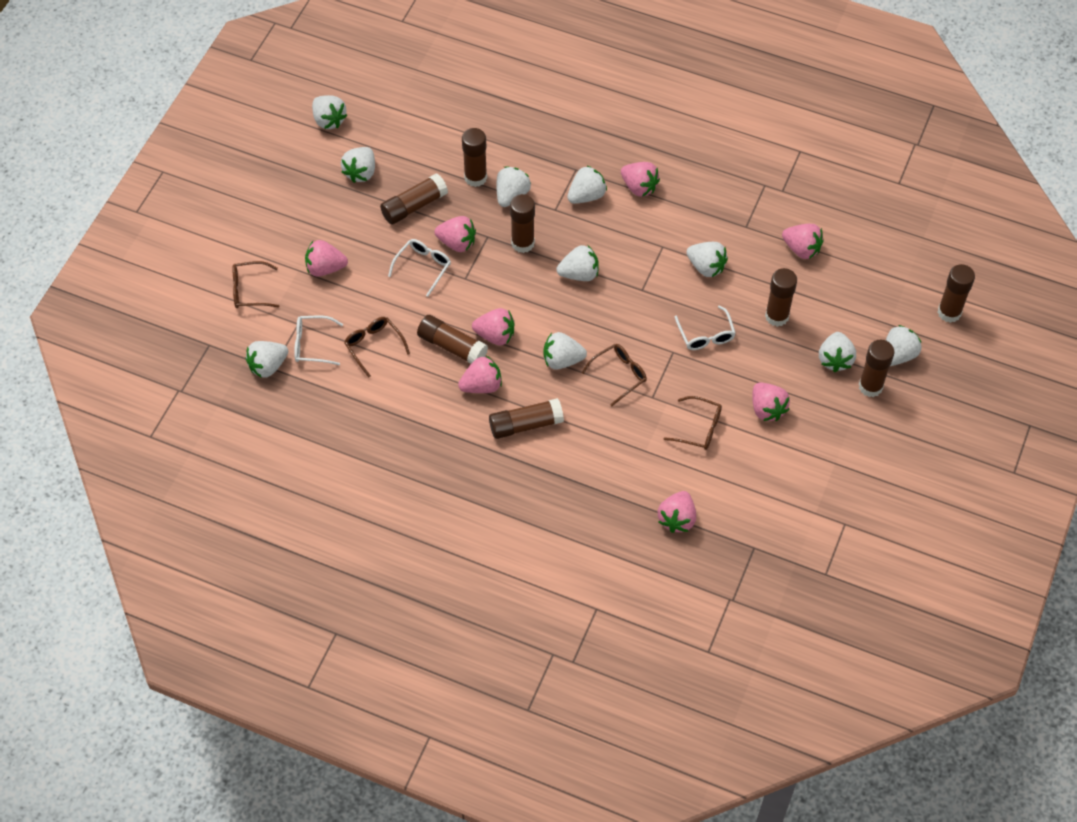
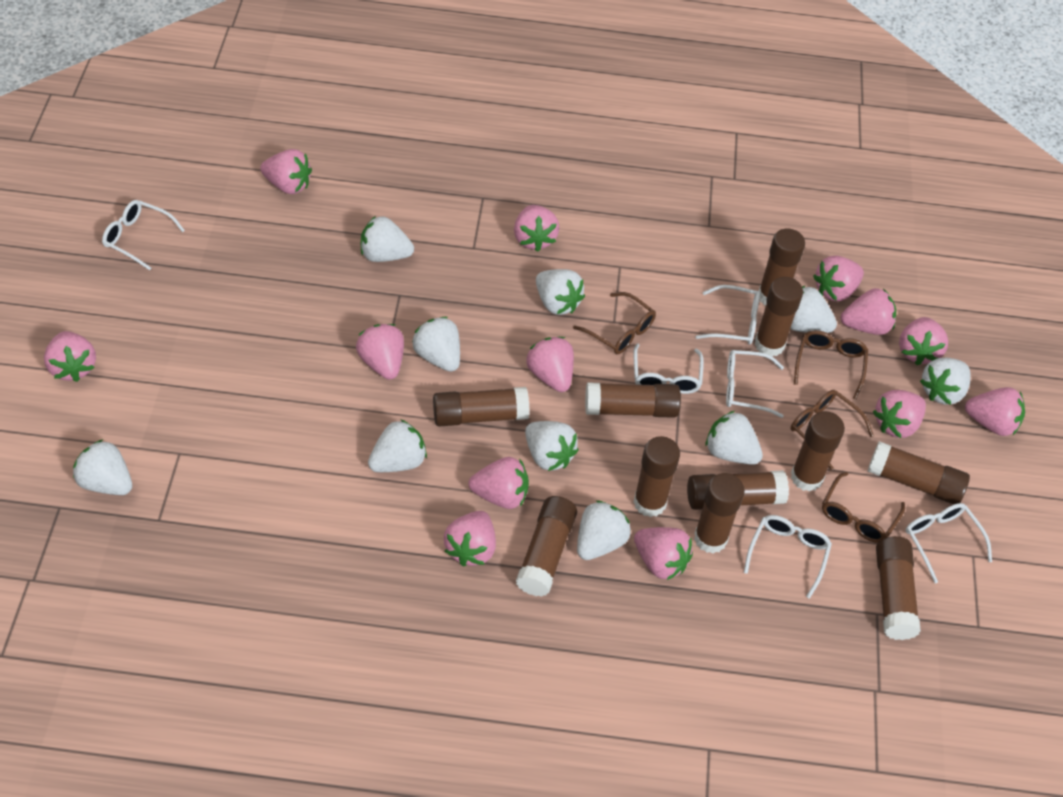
brown glue stick: 8 -> 11
pink strawberry: 8 -> 13
white glasses: 3 -> 6

